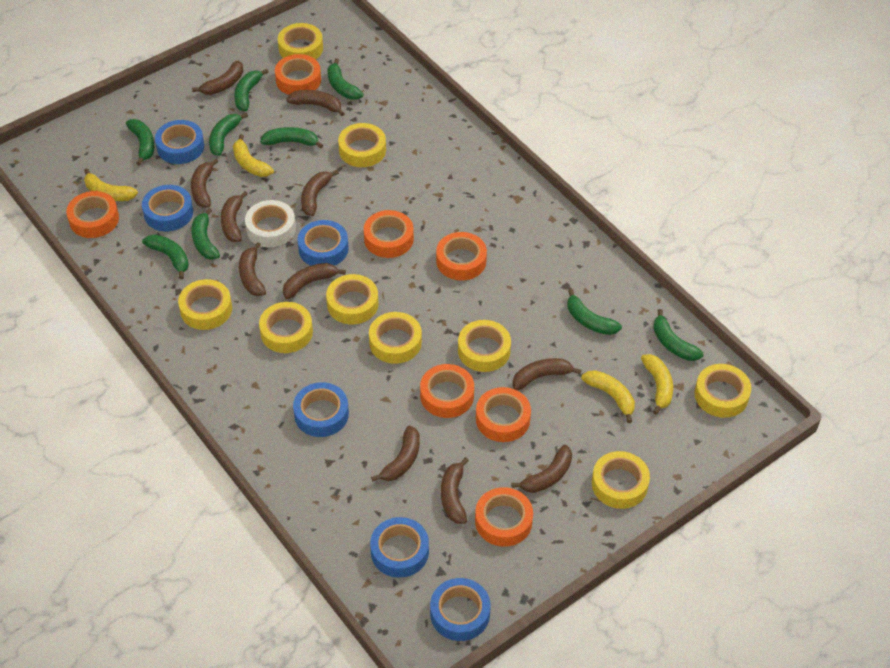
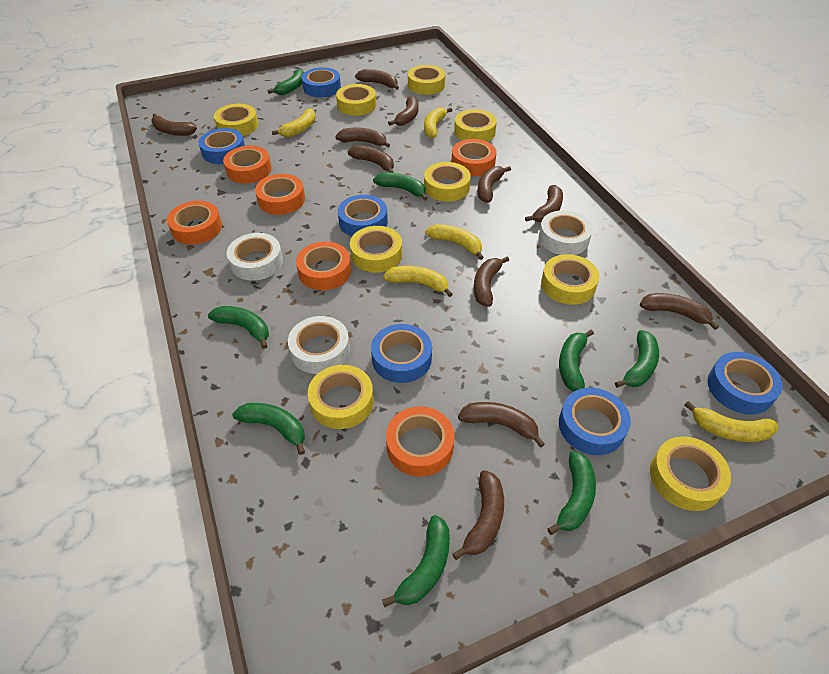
green banana: 9 -> 8
orange tape: 7 -> 6
white tape: 1 -> 3
yellow banana: 4 -> 5

